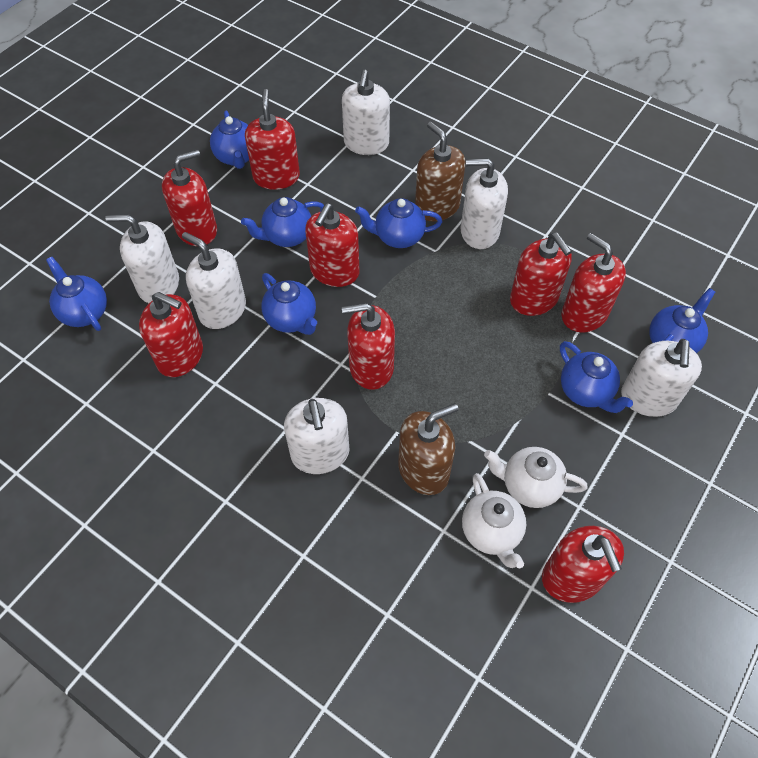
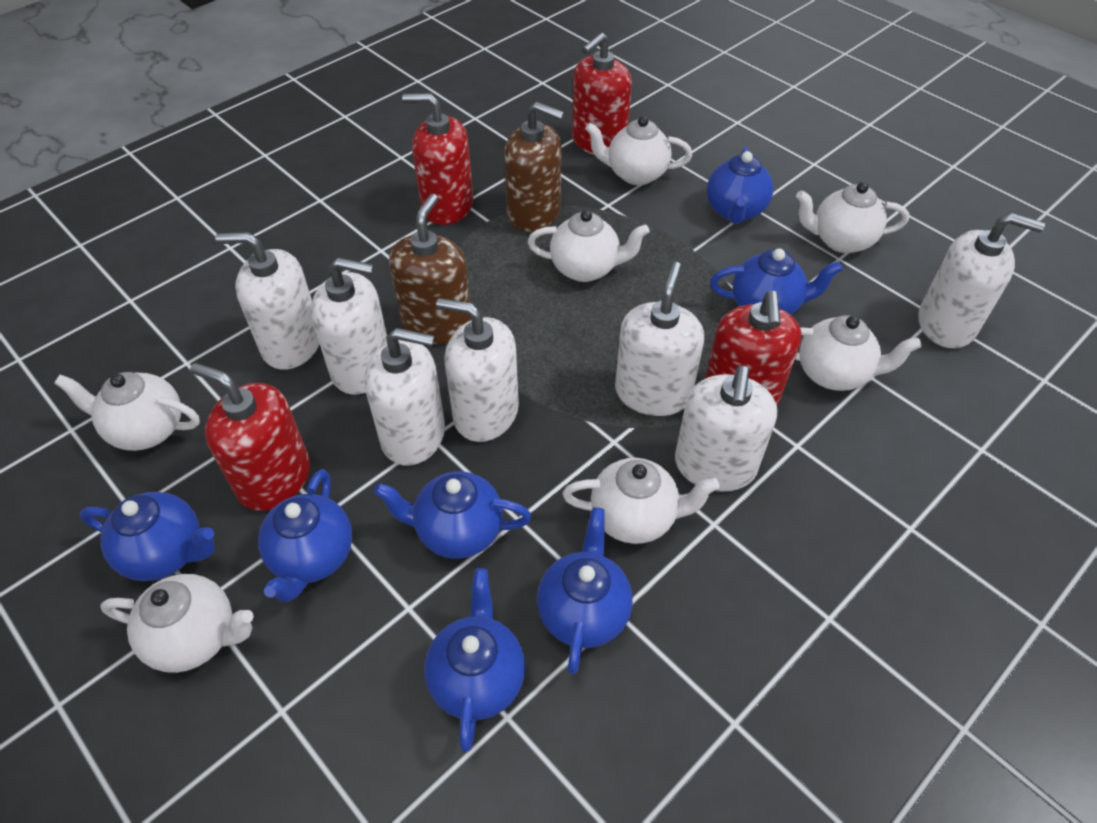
red soap dispenser: 8 -> 4
white soap dispenser: 6 -> 7
white teapot: 2 -> 7

